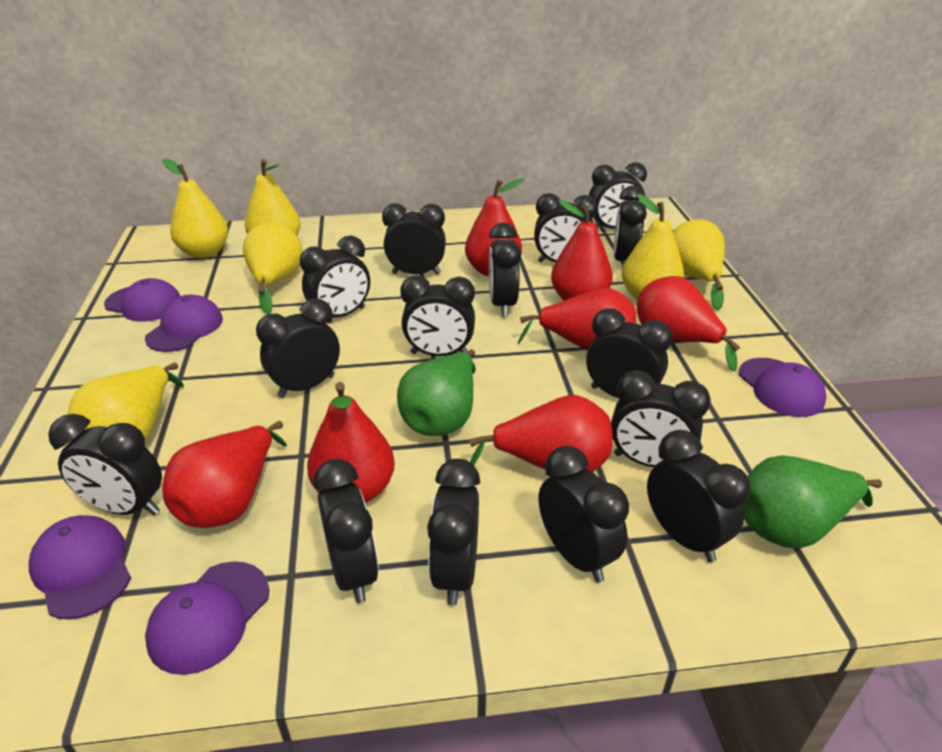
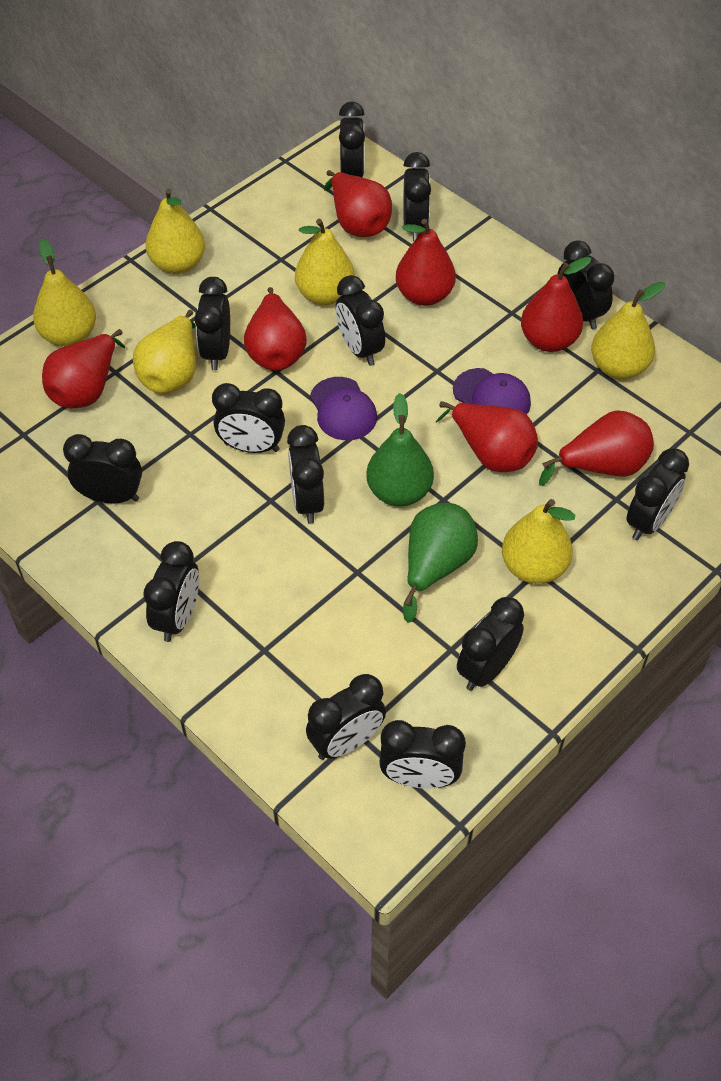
black clock: 15 -> 13
purple cap: 5 -> 2

